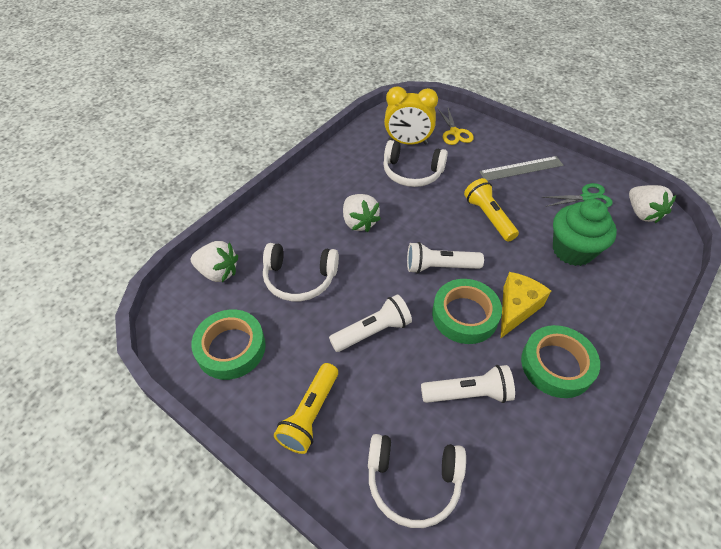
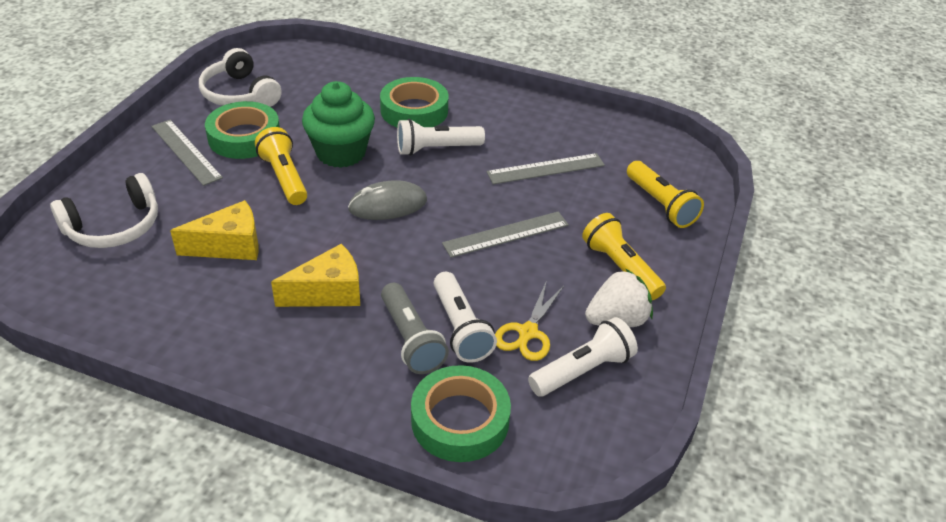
green scissors: 1 -> 0
grey flashlight: 0 -> 1
grey mouse: 0 -> 1
grey ruler: 1 -> 3
white headphones: 3 -> 2
white strawberry: 3 -> 1
yellow cheese: 1 -> 2
yellow clock: 1 -> 0
yellow flashlight: 2 -> 3

